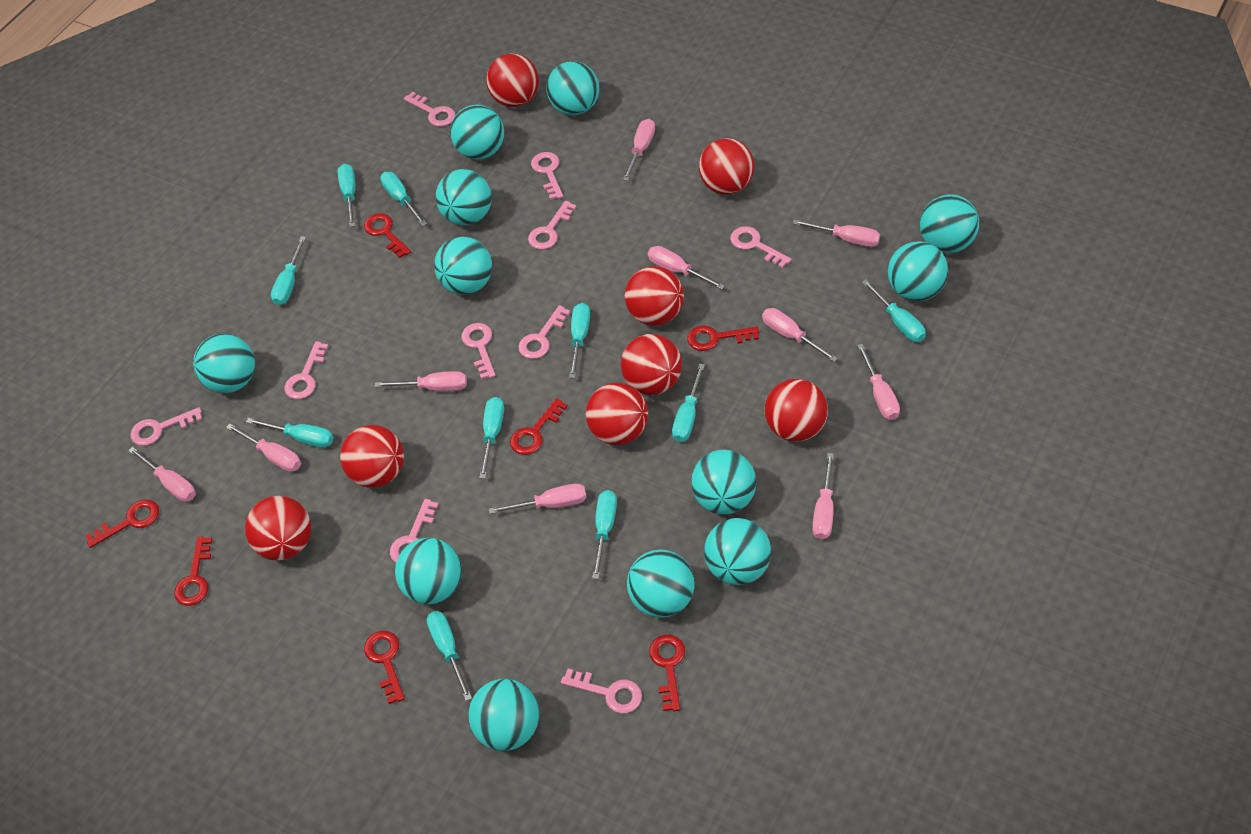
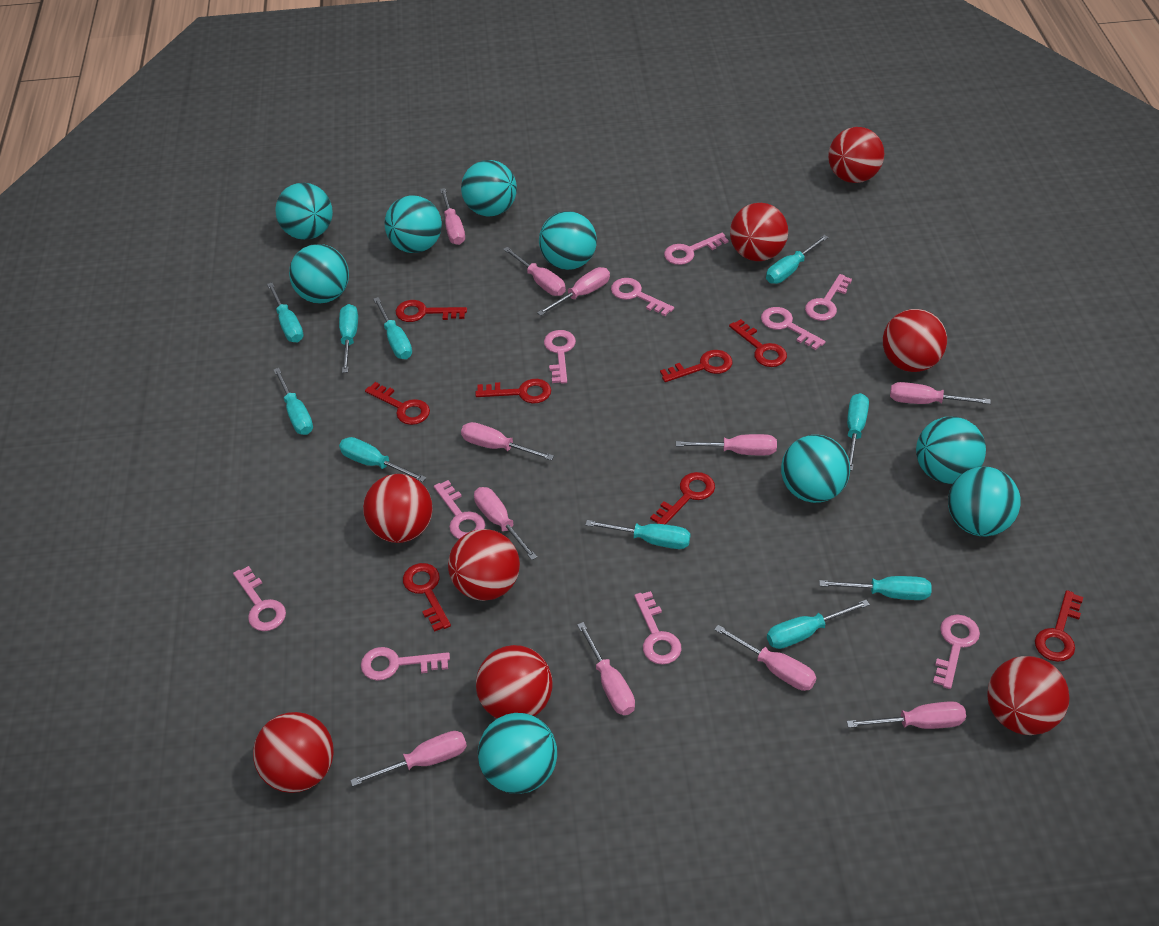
pink screwdriver: 10 -> 11
red key: 7 -> 8
turquoise ball: 12 -> 9

